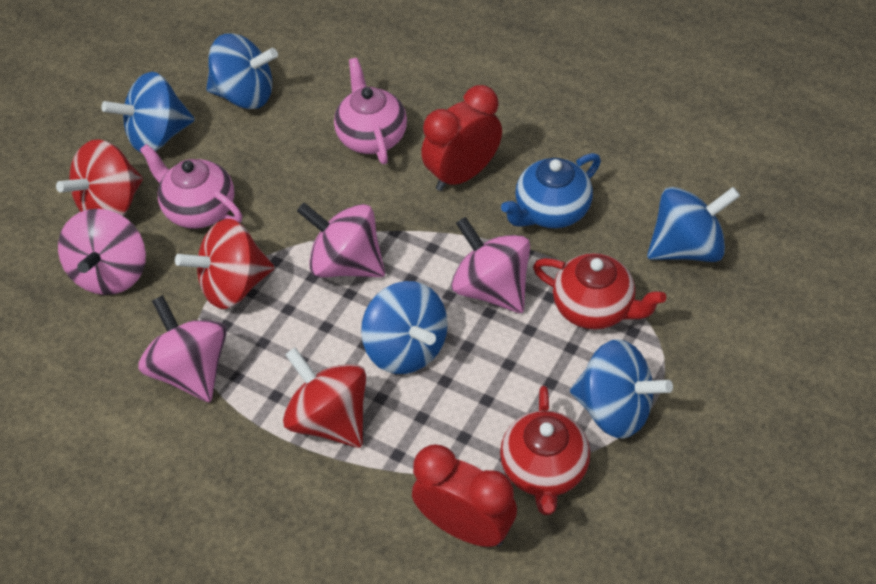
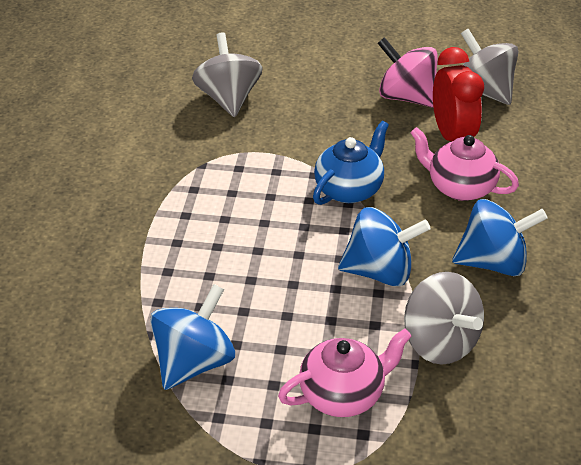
blue spinning top: 5 -> 3
grey spinning top: 0 -> 3
pink spinning top: 4 -> 1
red clock: 2 -> 1
red spinning top: 3 -> 0
red teapot: 2 -> 0

